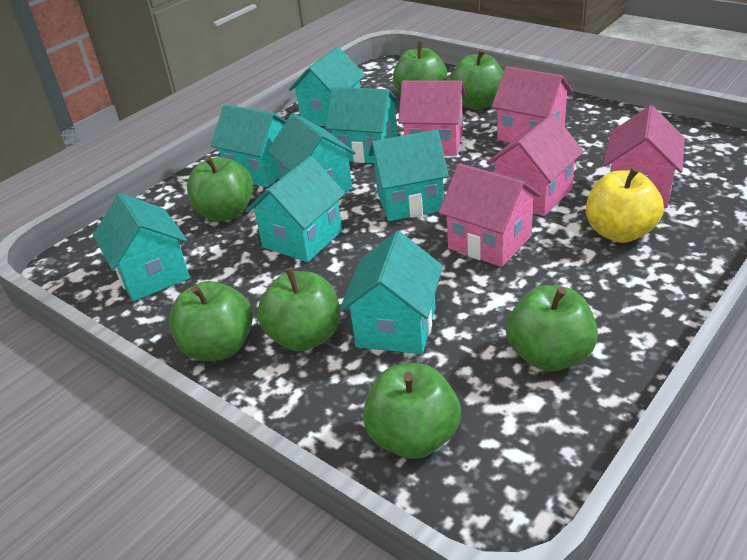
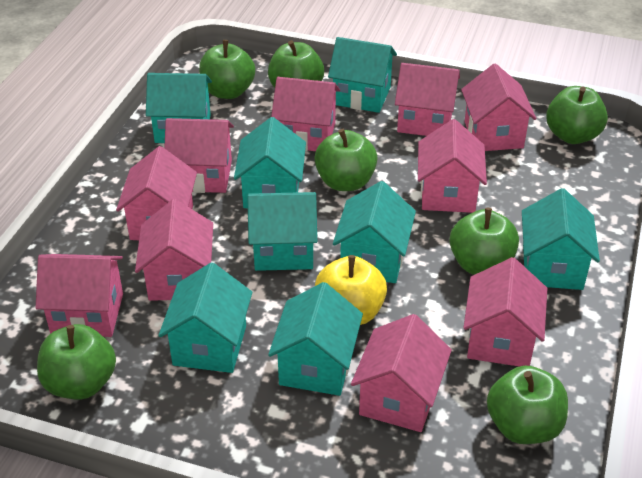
pink house: 5 -> 10

